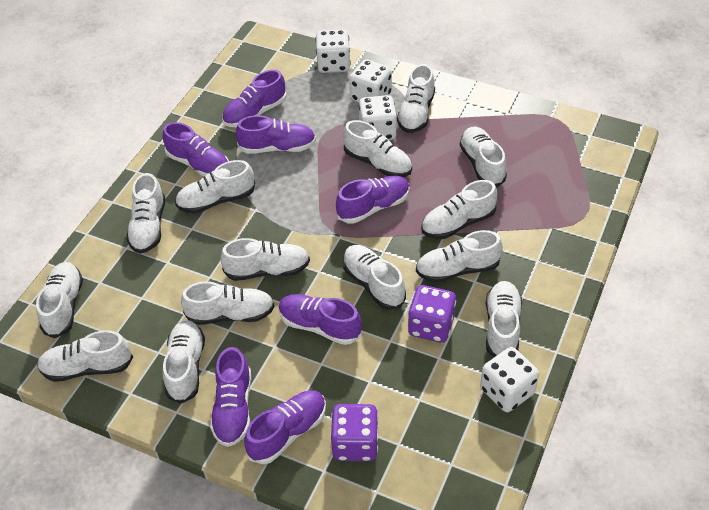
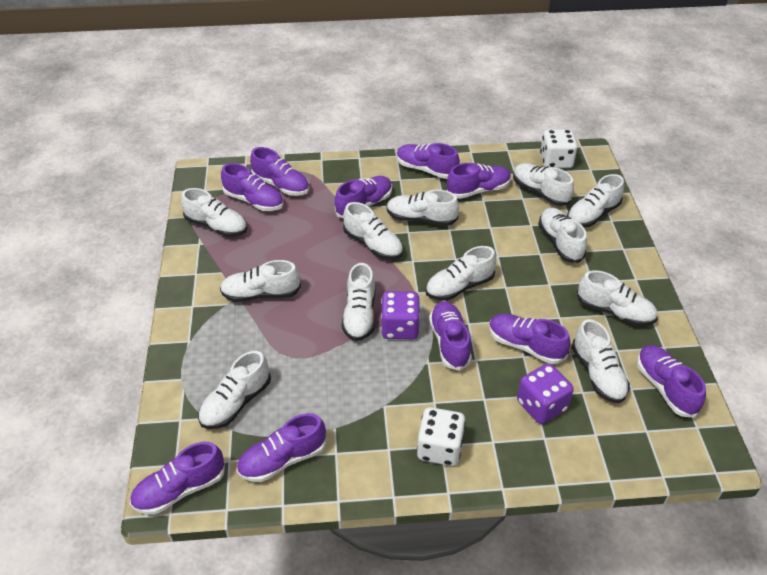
purple shoe: 7 -> 10
white dice: 4 -> 2
white shoe: 14 -> 12

